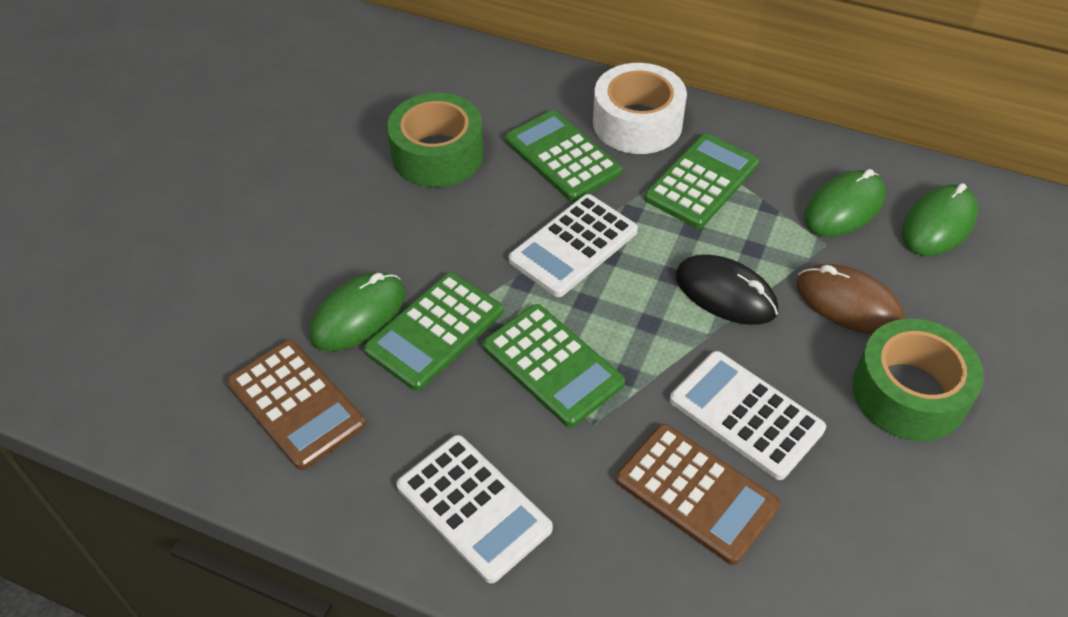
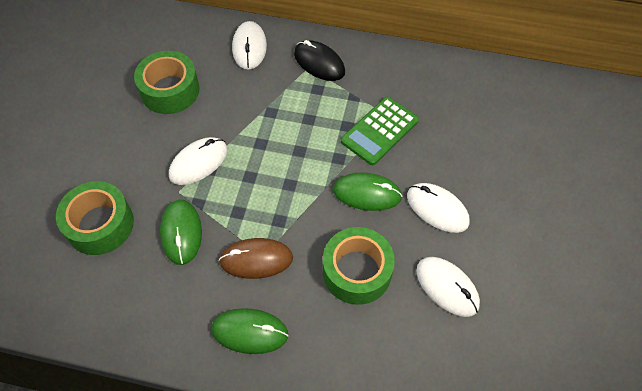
brown calculator: 2 -> 0
green calculator: 4 -> 1
green tape: 2 -> 3
white calculator: 3 -> 0
white mouse: 0 -> 4
white tape: 1 -> 0

